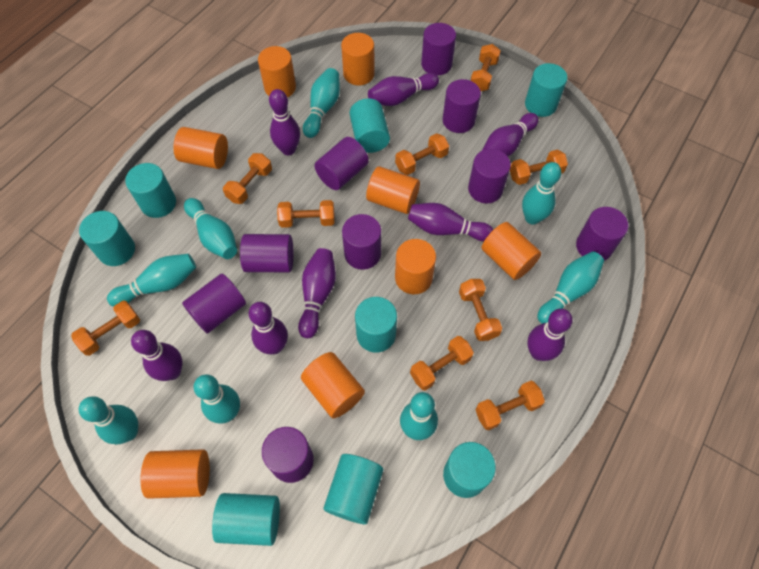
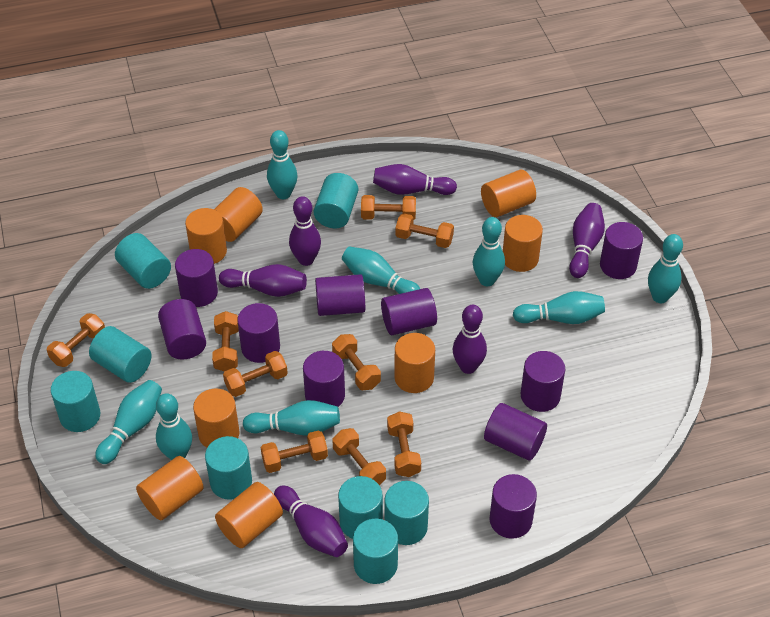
purple bowling pin: 8 -> 6
purple cylinder: 9 -> 10

